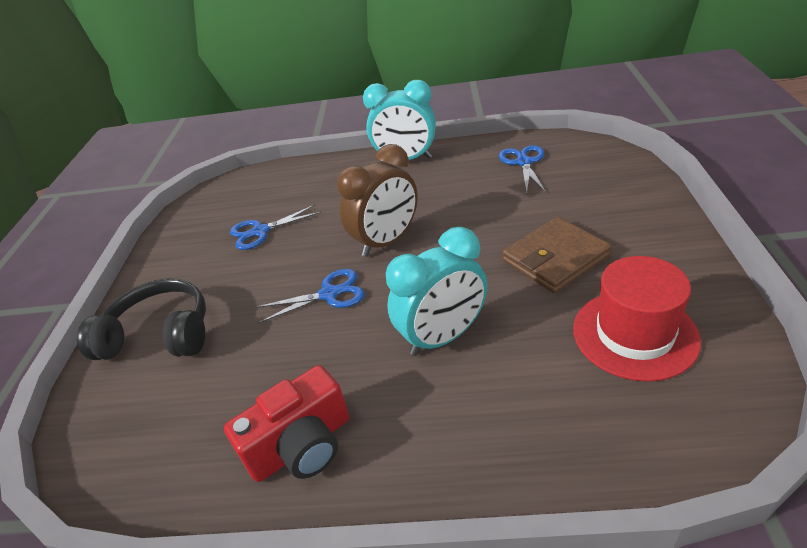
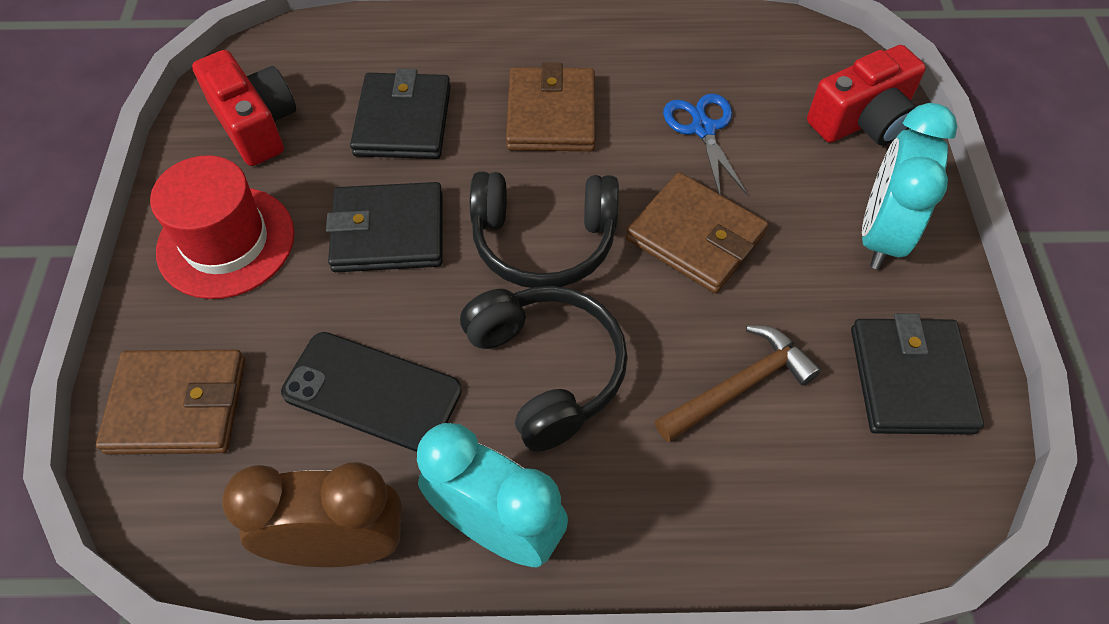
black headphones: 1 -> 2
black phone: 0 -> 1
black wallet: 0 -> 3
blue scissors: 3 -> 1
brown hammer: 0 -> 1
brown wallet: 1 -> 3
red camera: 1 -> 2

